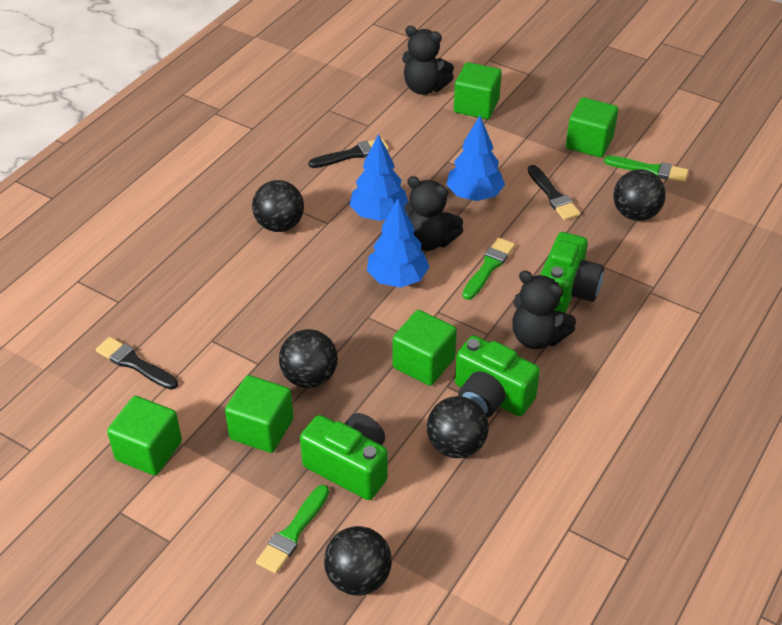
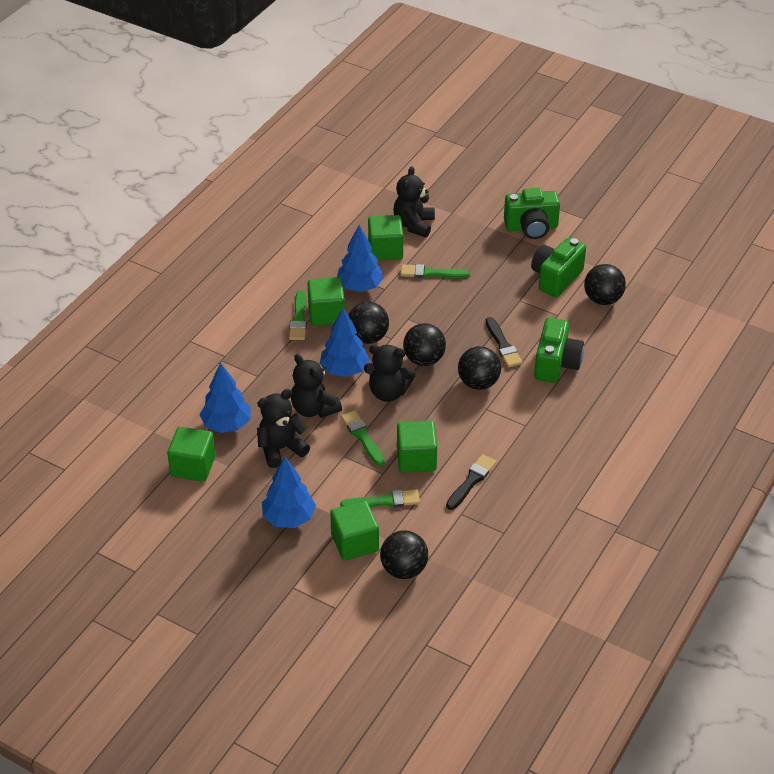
black brush: 3 -> 2
black teddy bear: 3 -> 4
blue tree: 3 -> 4
green brush: 3 -> 4

